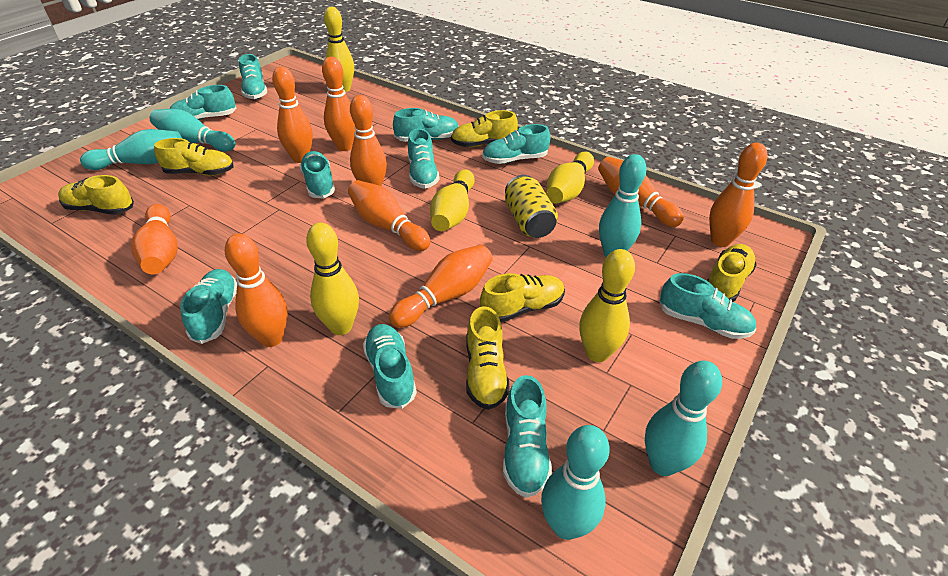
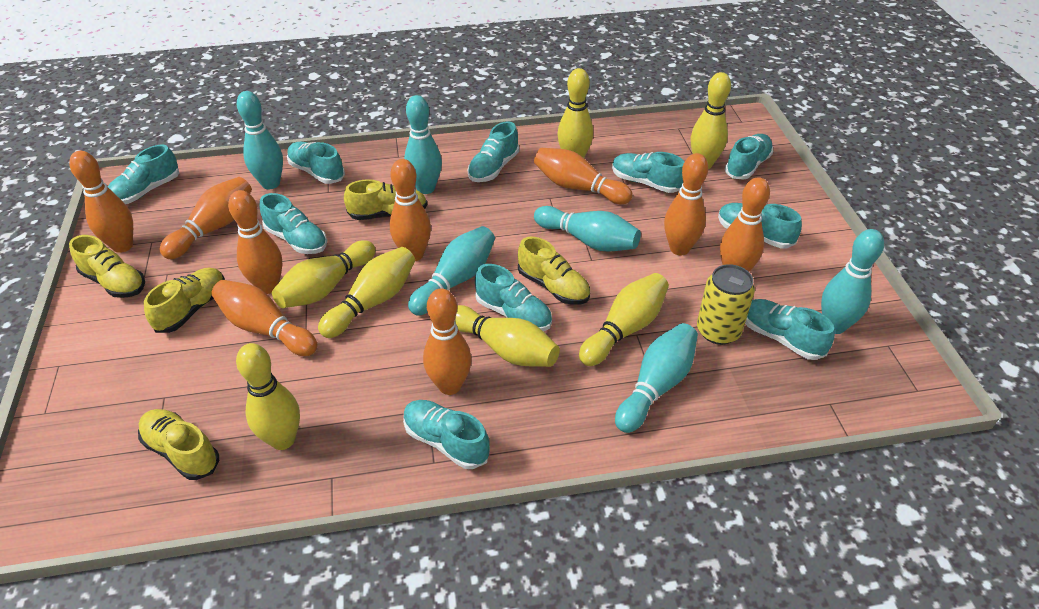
turquoise bowling pin: 5 -> 6
yellow bowling pin: 5 -> 7
yellow shoe: 6 -> 5

